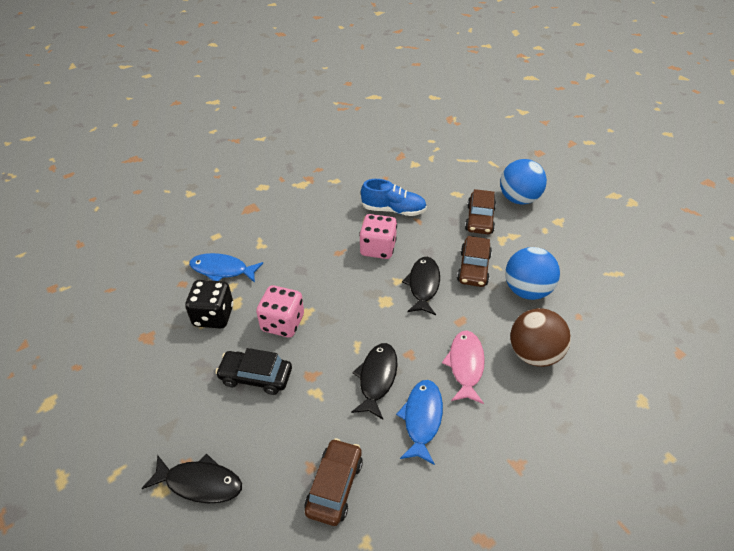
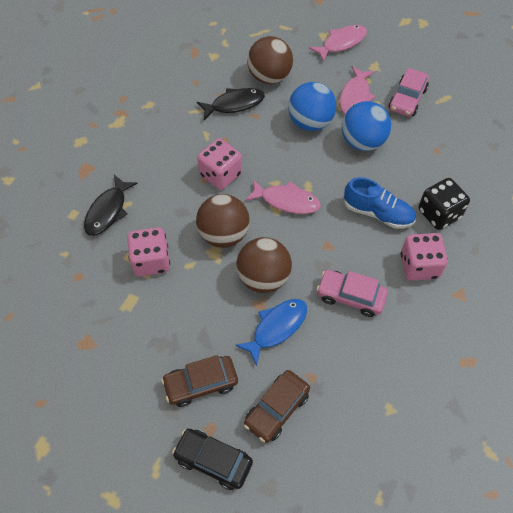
black fish: 3 -> 2
blue fish: 2 -> 1
brown ball: 1 -> 3
brown car: 3 -> 2
pink car: 0 -> 2
pink dice: 2 -> 3
pink fish: 1 -> 3

